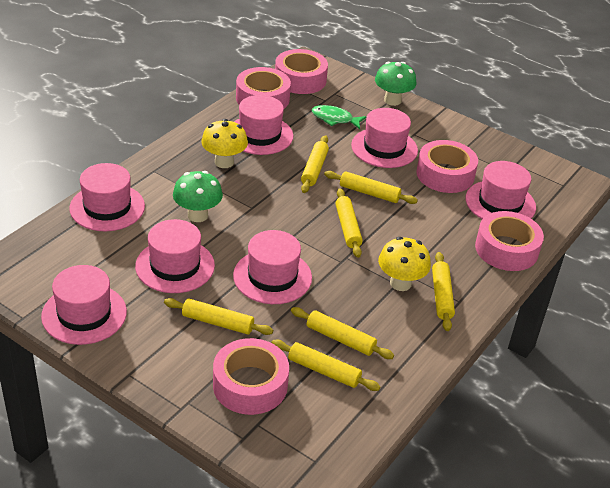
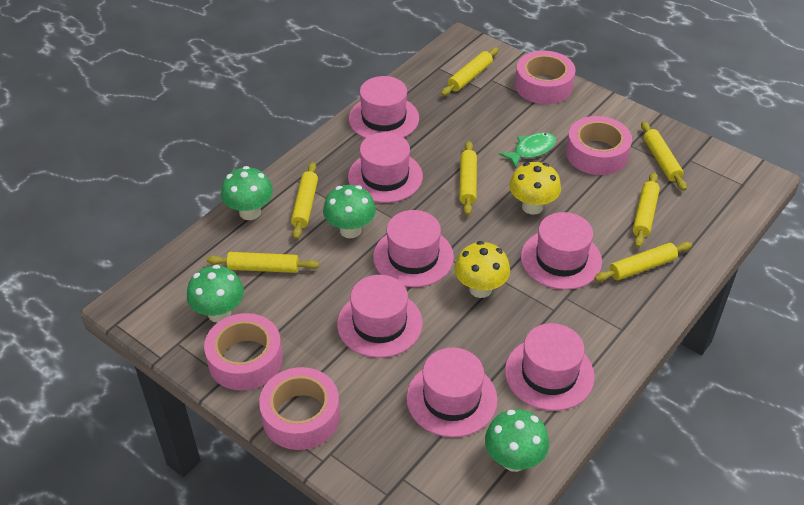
green mushroom: 2 -> 4
pink tape: 5 -> 4

